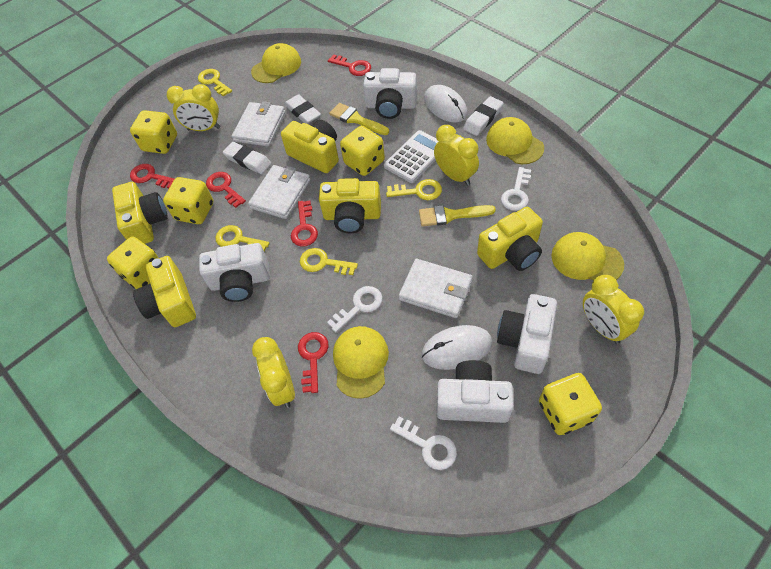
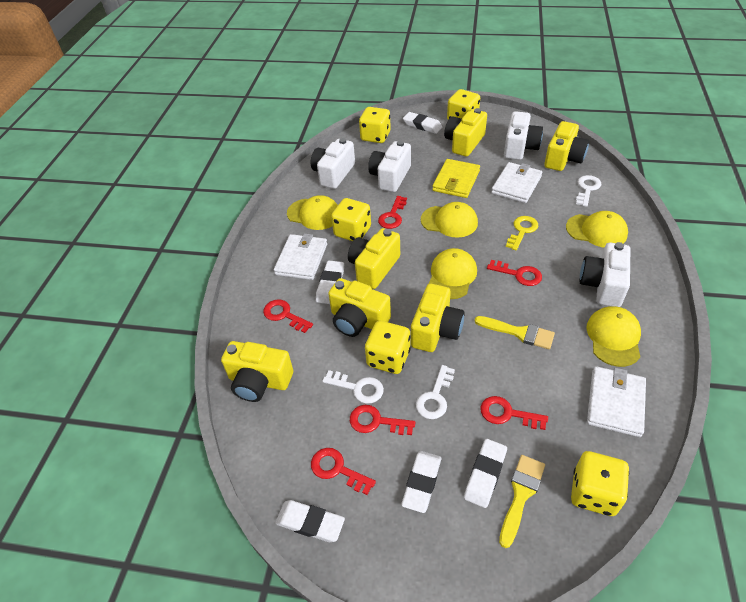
red key: 5 -> 6
white calculator: 1 -> 0
white eraser: 3 -> 5
white mouse: 2 -> 0
yellow camera: 5 -> 6
yellow cap: 4 -> 5
yellow clock: 4 -> 0
yellow key: 4 -> 1
yellow wallet: 0 -> 1

